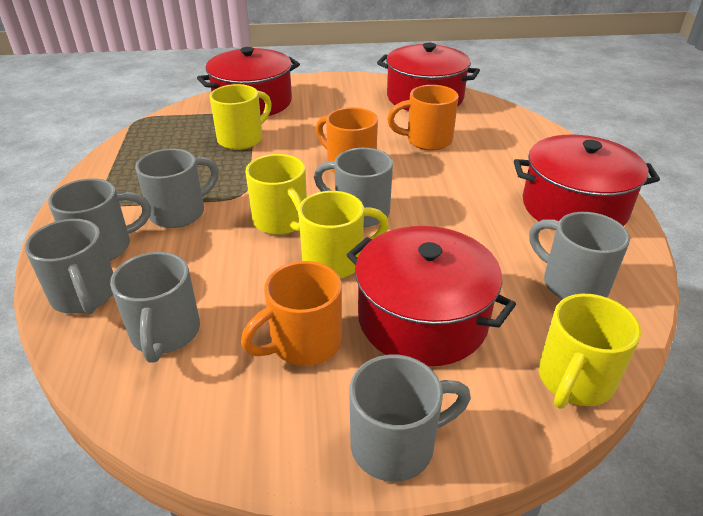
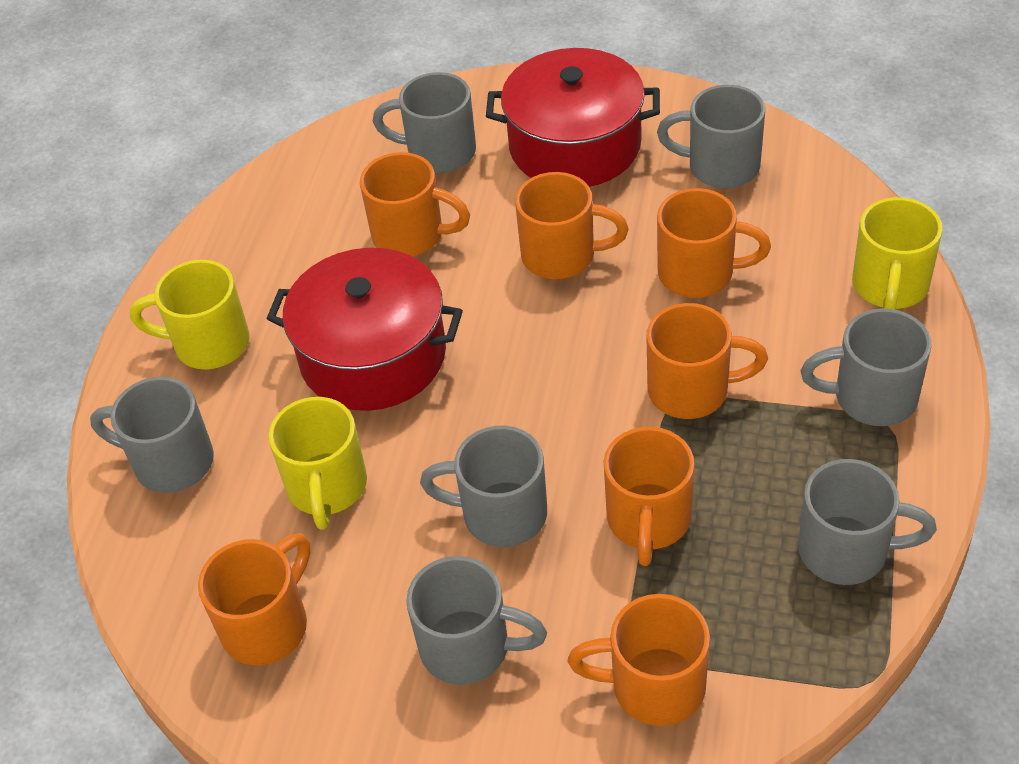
orange mug: 3 -> 7
red pot: 4 -> 2
yellow mug: 4 -> 3

